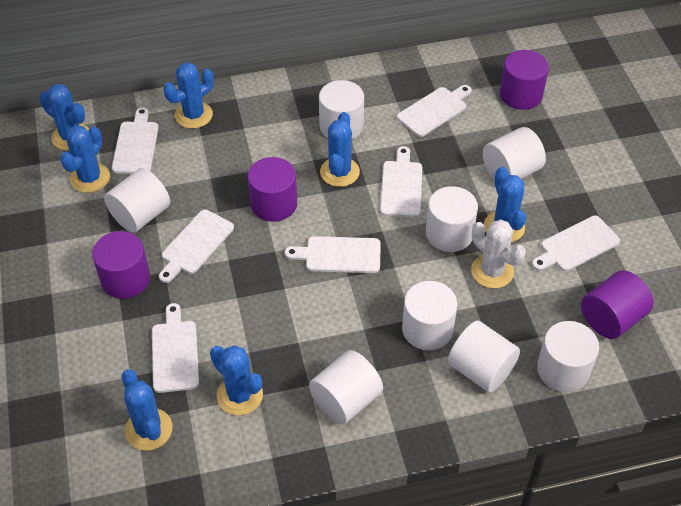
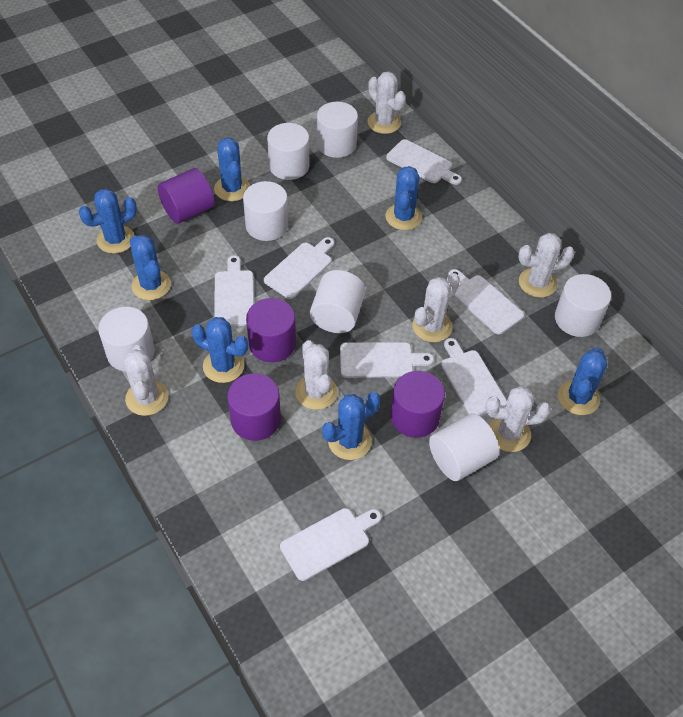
white cactus: 1 -> 6
white cylinder: 8 -> 7

